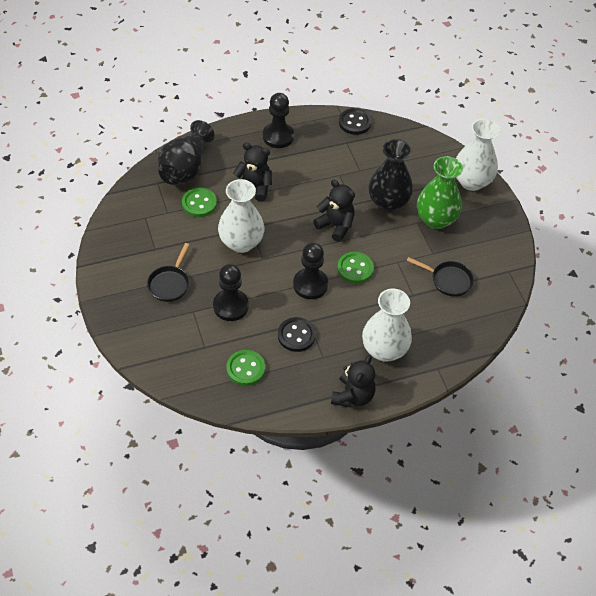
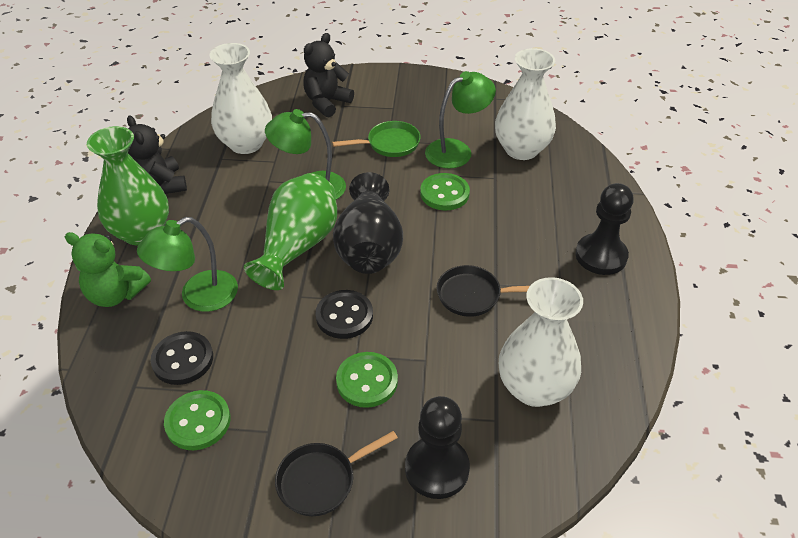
black pawn: 3 -> 2
black teddy bear: 3 -> 2
black vase: 2 -> 1
green lamp: 0 -> 3
green pan: 0 -> 1
green teddy bear: 0 -> 1
green vase: 1 -> 2

